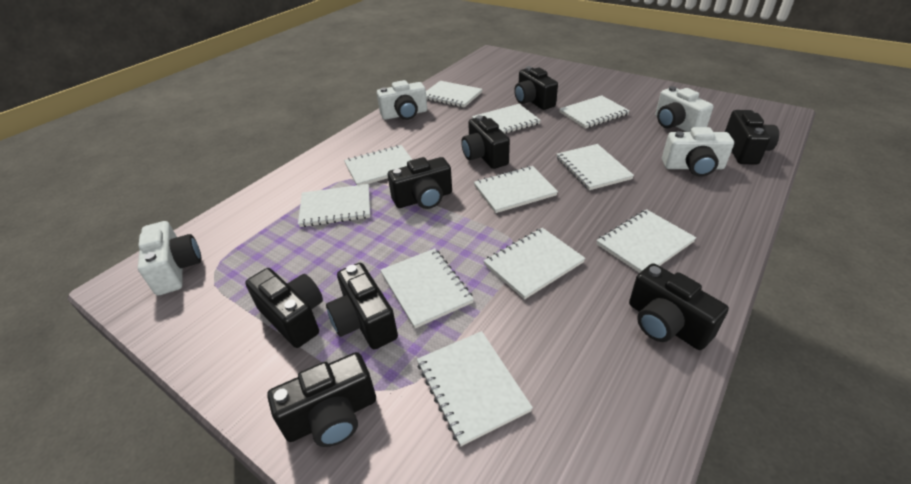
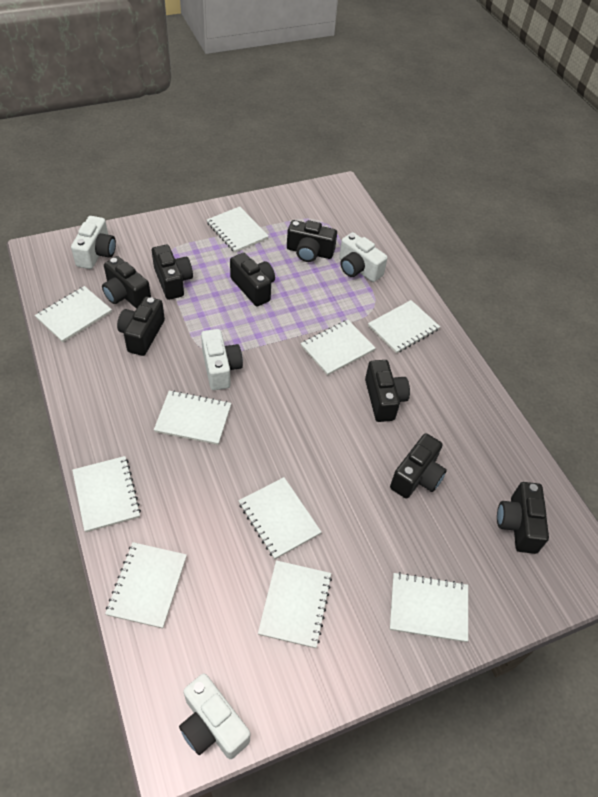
white notebook: 11 -> 10

